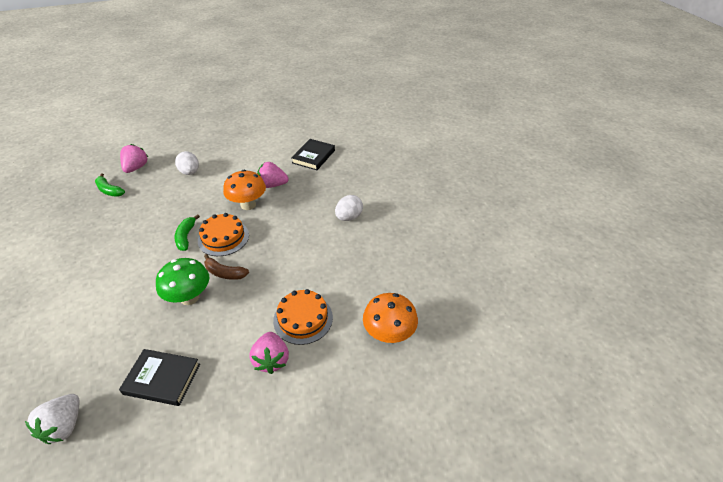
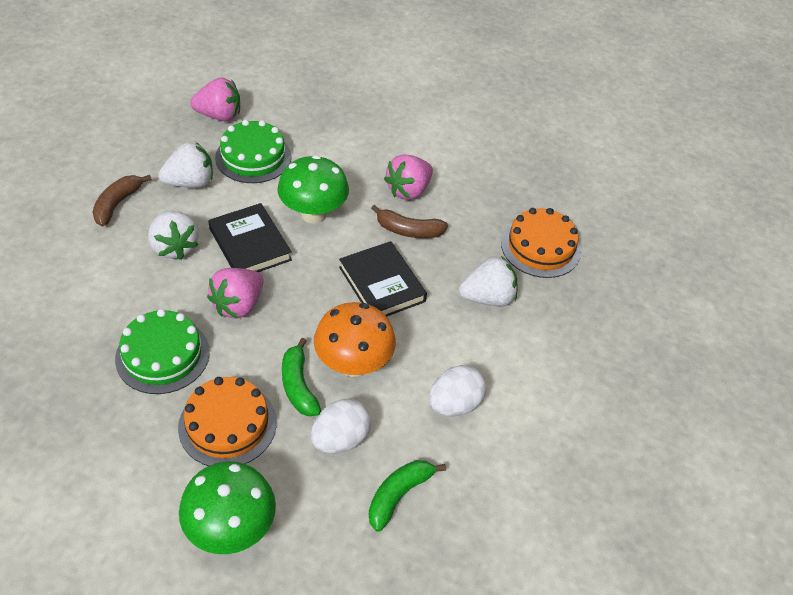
brown banana: 1 -> 2
green cake: 0 -> 2
green mushroom: 1 -> 2
orange mushroom: 2 -> 1
white strawberry: 1 -> 3

